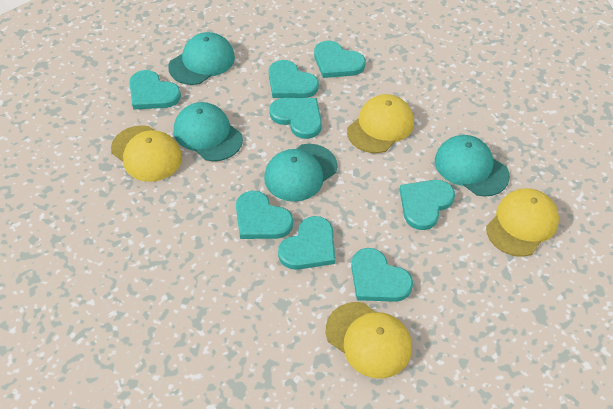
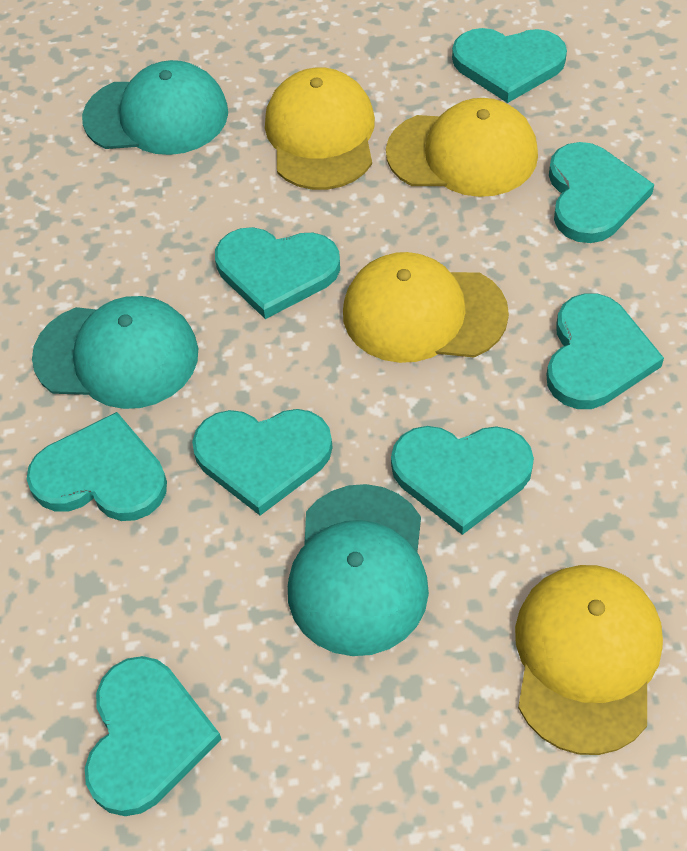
turquoise cap: 4 -> 3

